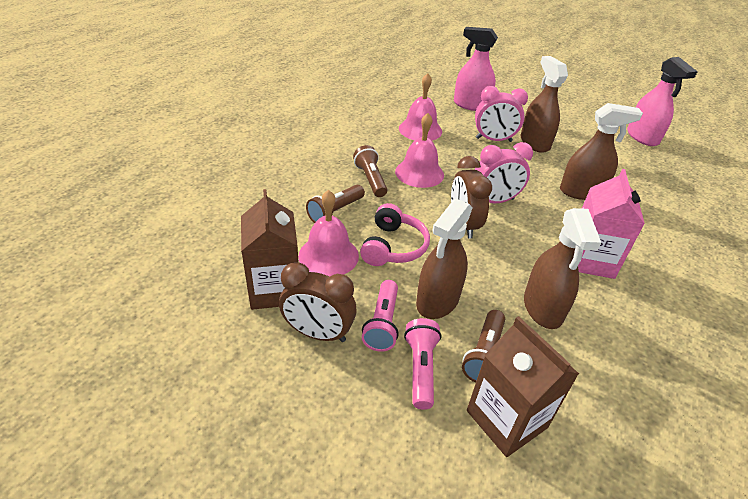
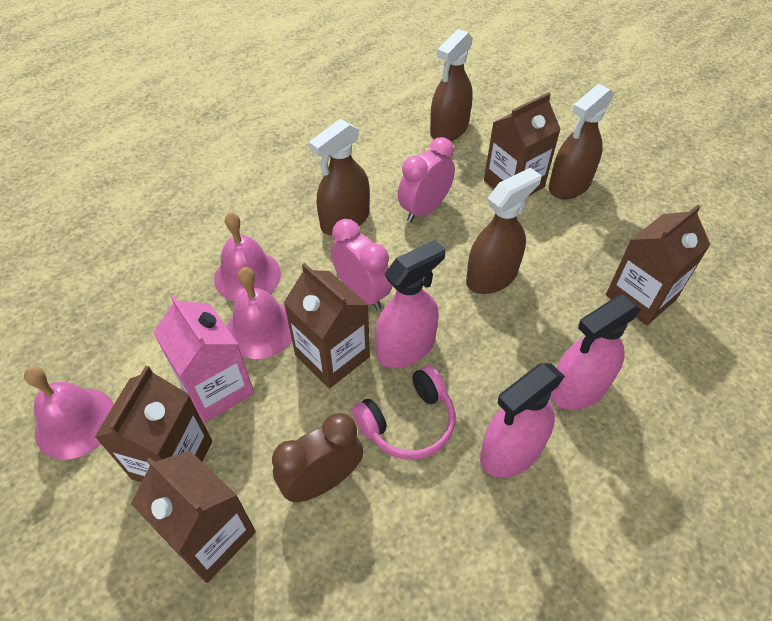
brown carton: 2 -> 5
brown clock: 2 -> 1
brown flashlight: 3 -> 0
pink flashlight: 2 -> 0
pink spray bottle: 2 -> 3

